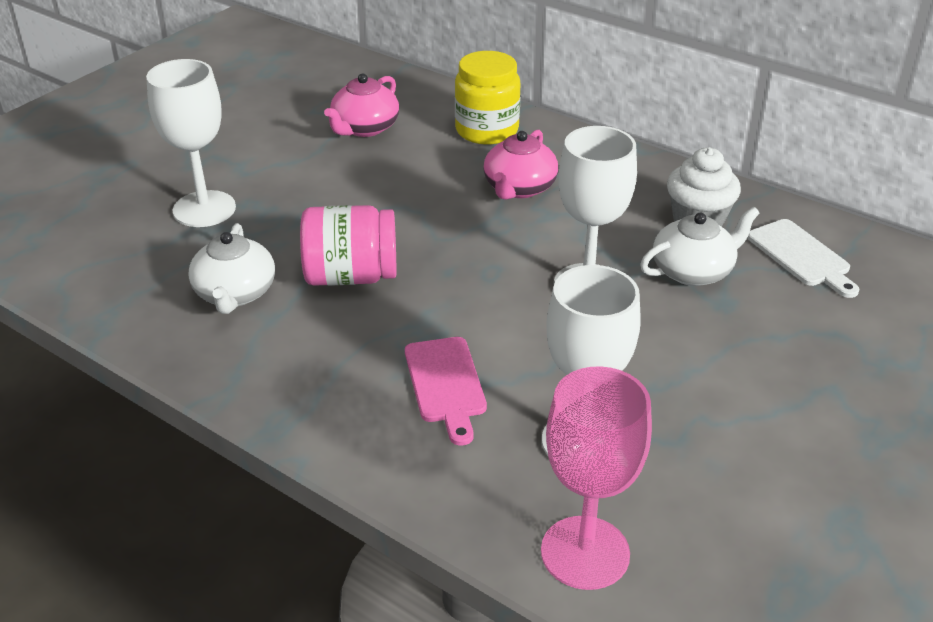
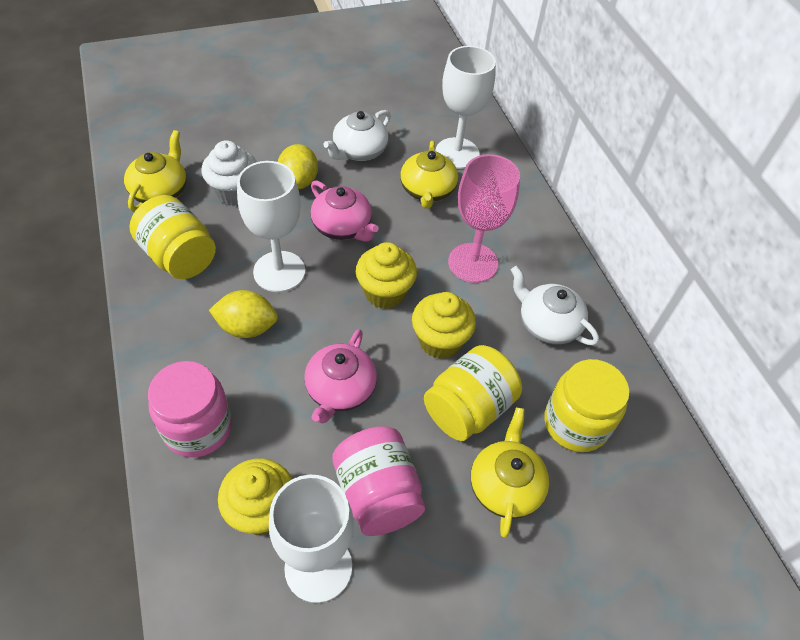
pink cutting board: 1 -> 0
pink jar: 1 -> 2
white cutting board: 1 -> 0
yellow cupcake: 0 -> 3
yellow jar: 1 -> 3
yellow lemon: 0 -> 2
yellow teapot: 0 -> 3

